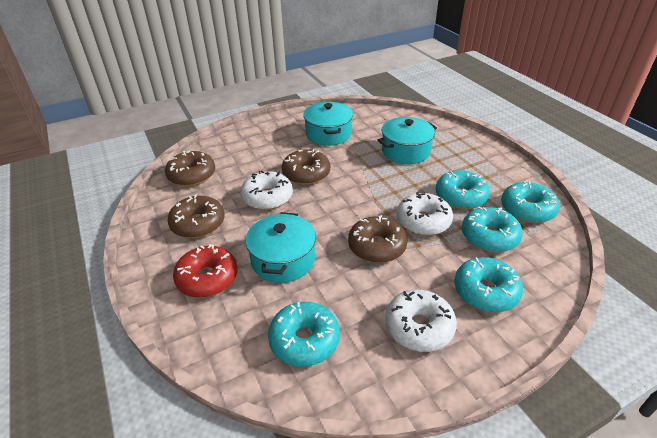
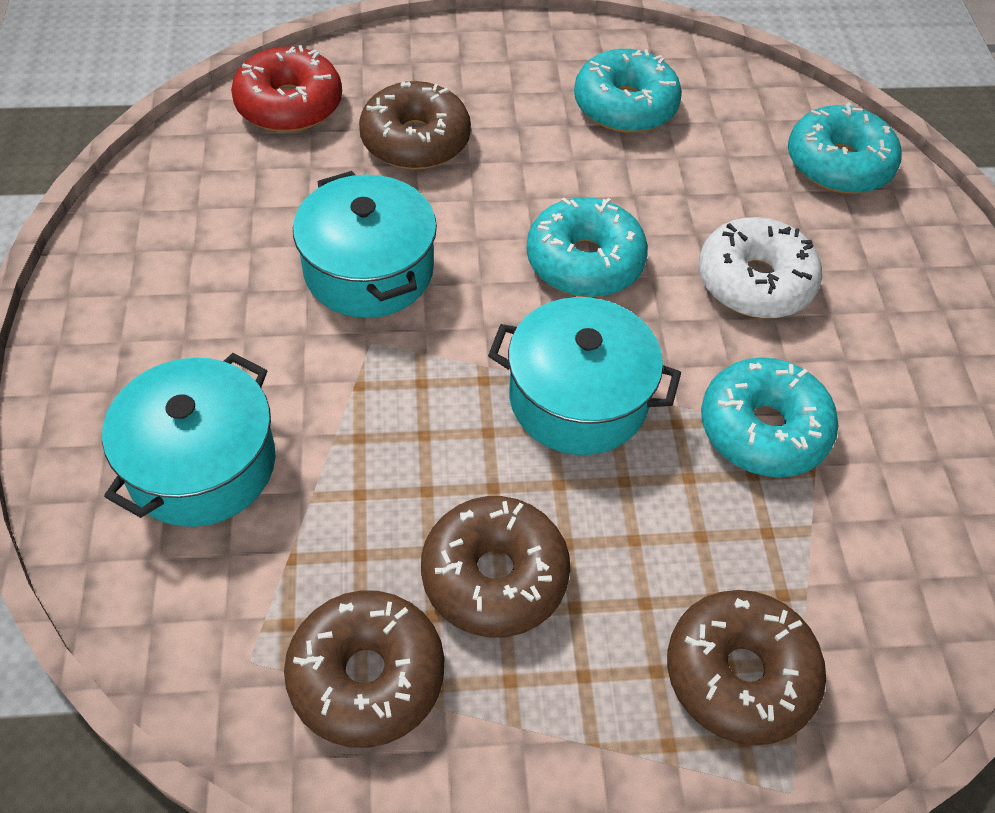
turquoise donut: 5 -> 4
white donut: 3 -> 1

